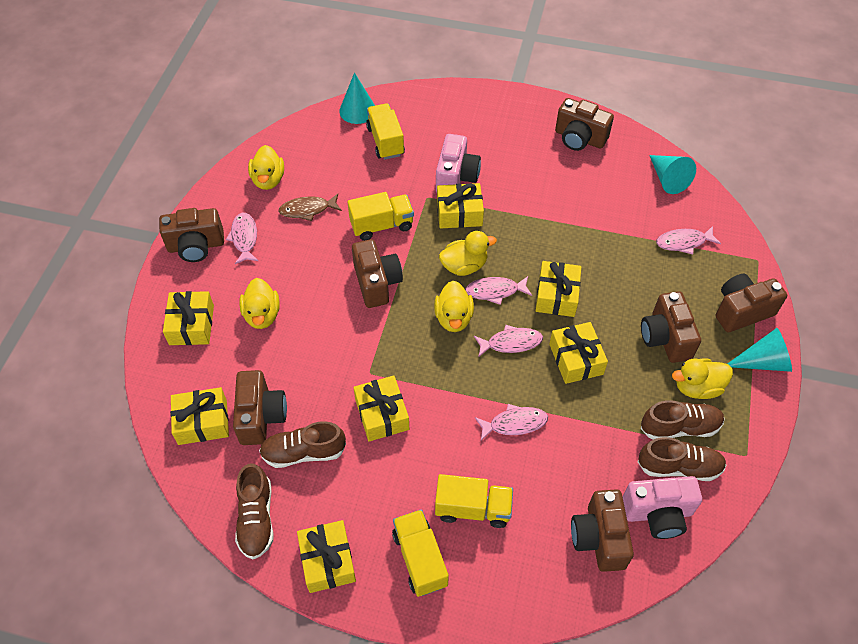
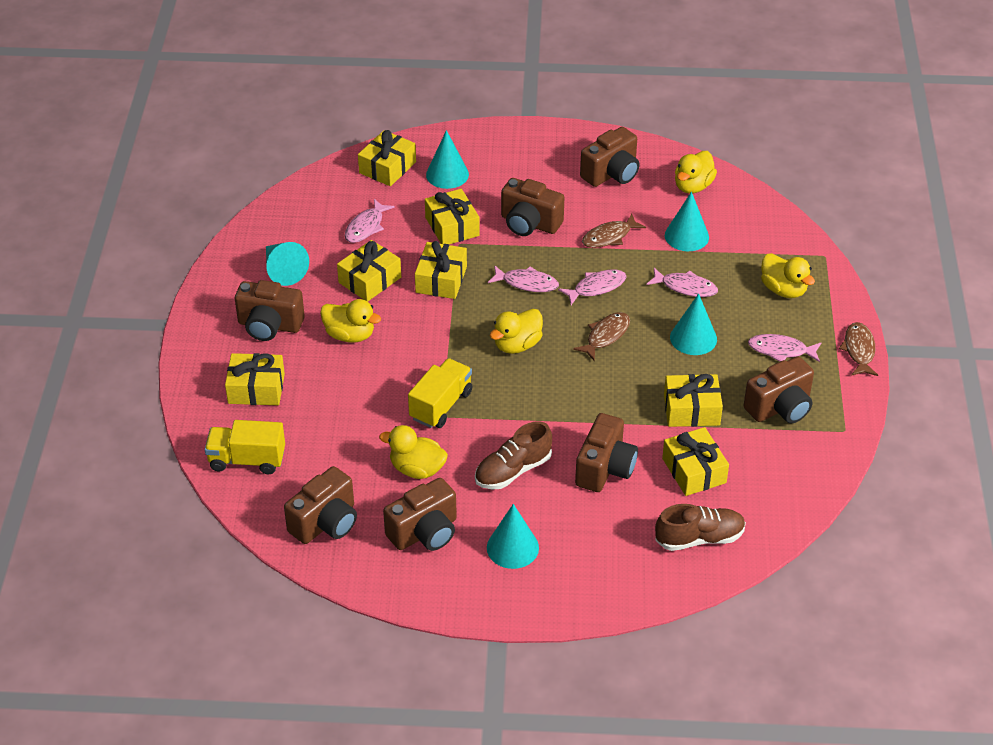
brown fish: 1 -> 3
brown shoe: 4 -> 2
pink camera: 2 -> 0
turquoise cone: 3 -> 5
yellow truck: 4 -> 2

